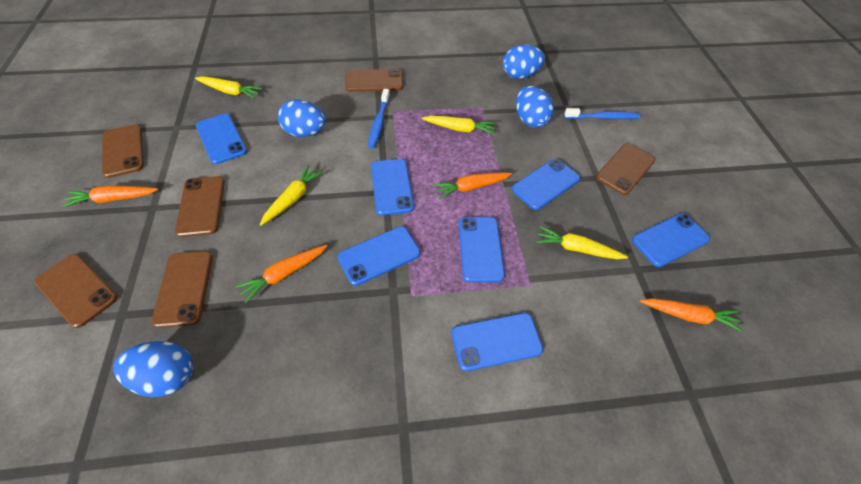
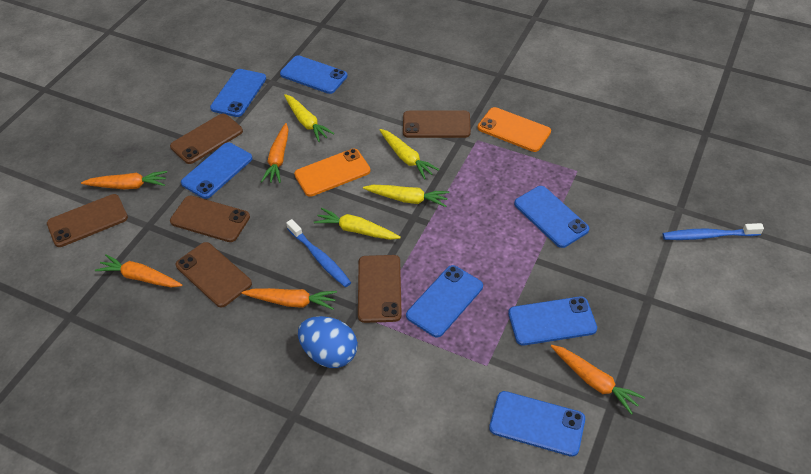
blue egg: 4 -> 1
orange carrot: 4 -> 5
orange phone: 0 -> 2

